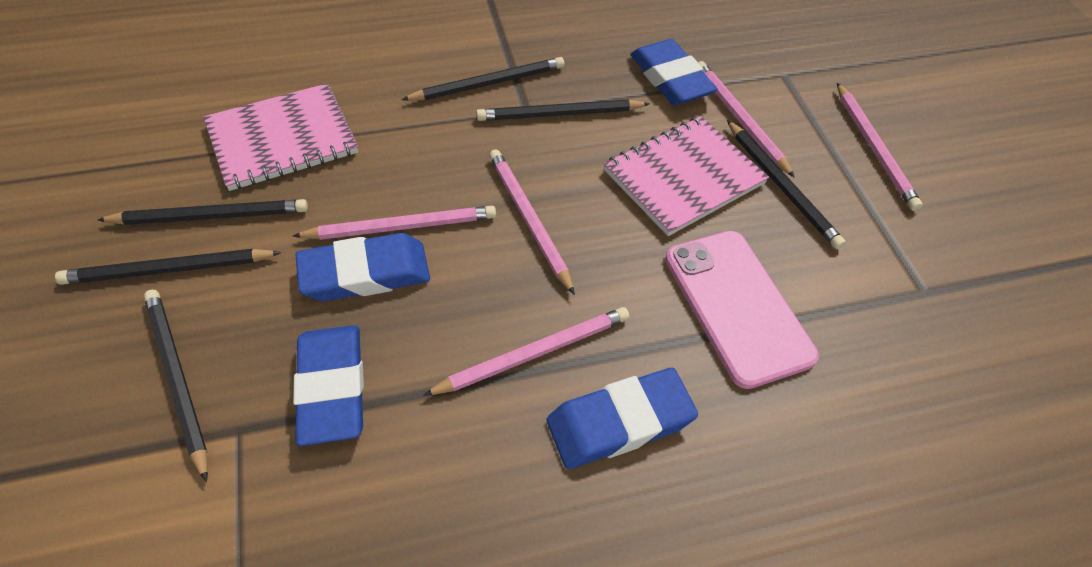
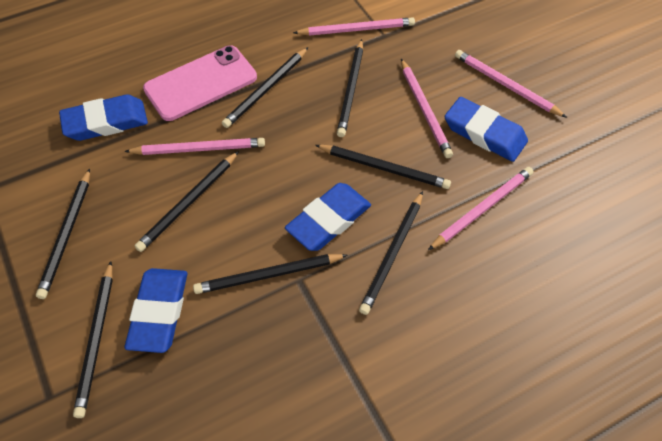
black pencil: 6 -> 8
pink notebook: 2 -> 0

